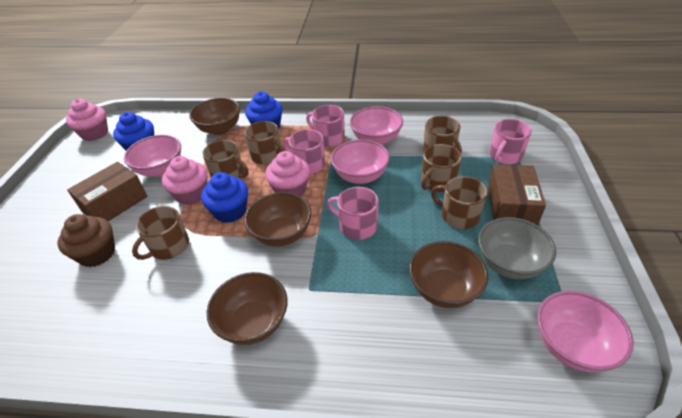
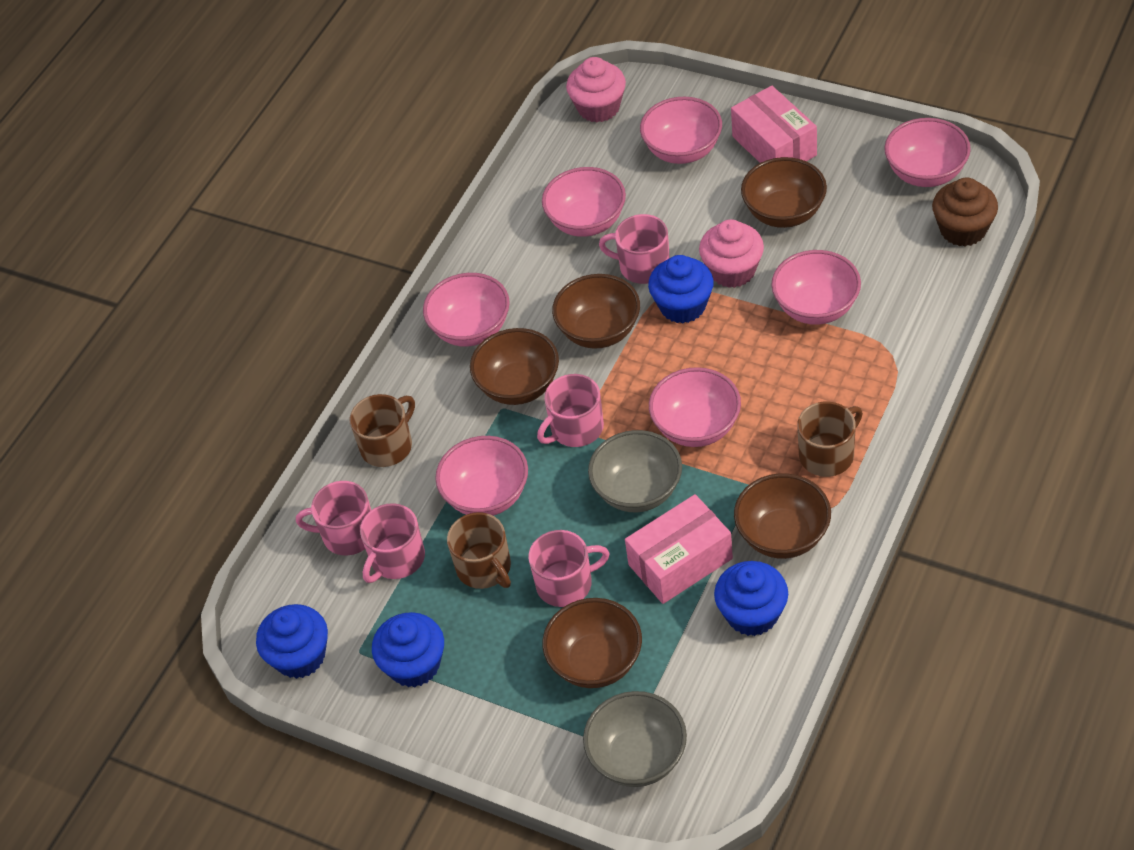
blue cupcake: 3 -> 4
brown bowl: 4 -> 5
brown box: 2 -> 0
brown mug: 6 -> 3
grey bowl: 1 -> 2
pink bowl: 4 -> 7
pink box: 0 -> 2
pink cupcake: 3 -> 2
pink mug: 4 -> 5

